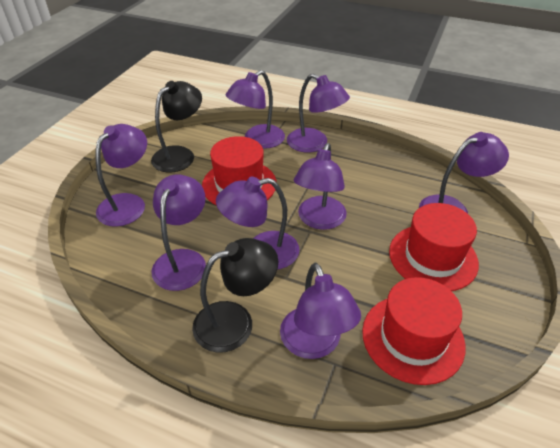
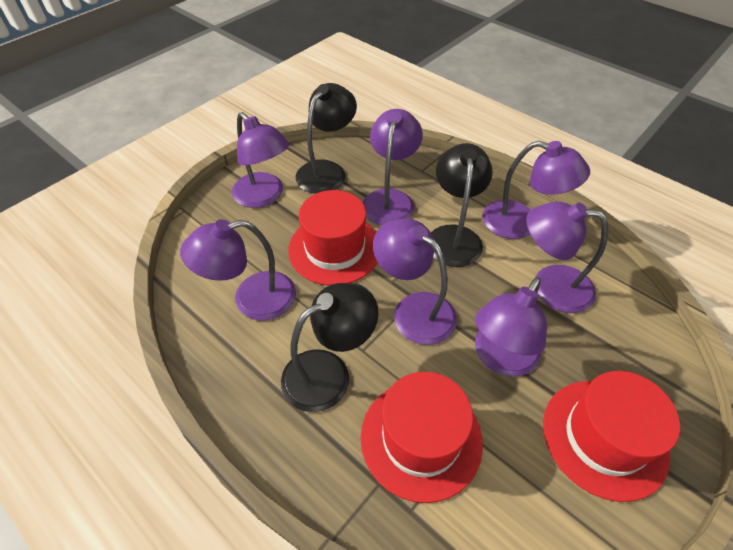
black lamp: 2 -> 3
purple lamp: 8 -> 7

